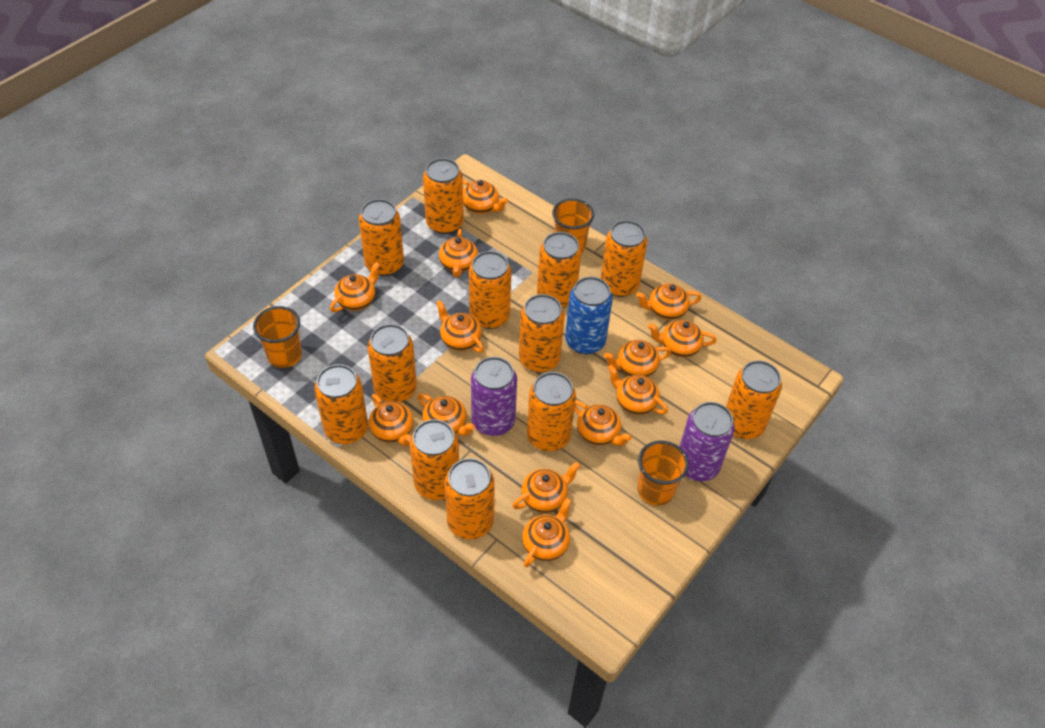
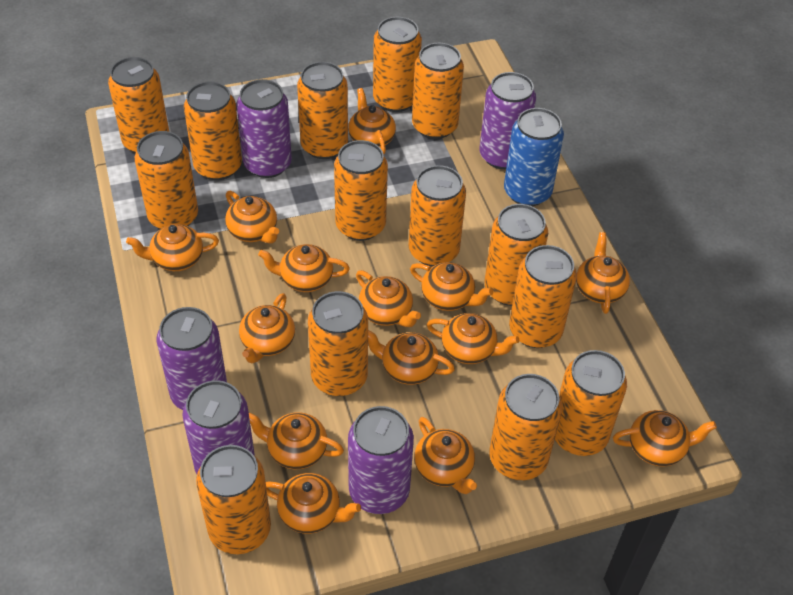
orange can: 12 -> 14
orange cup: 3 -> 0
orange teapot: 13 -> 14
purple can: 2 -> 5

